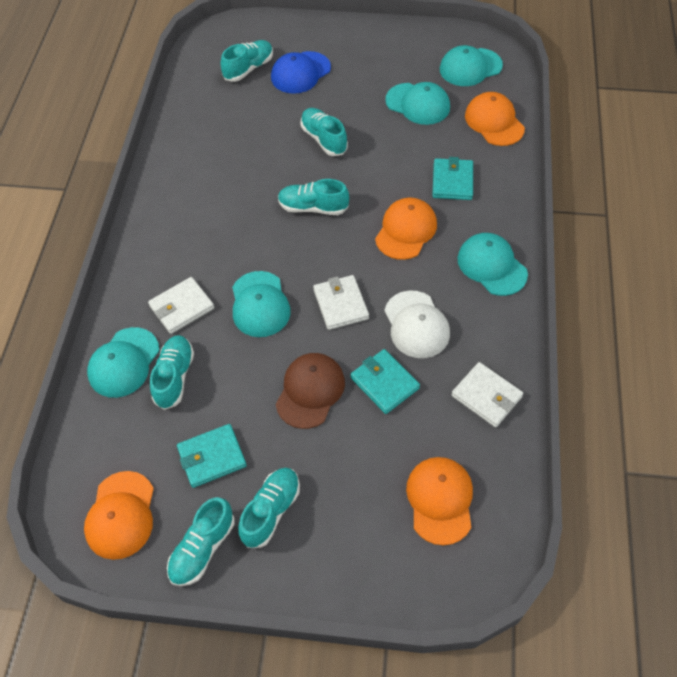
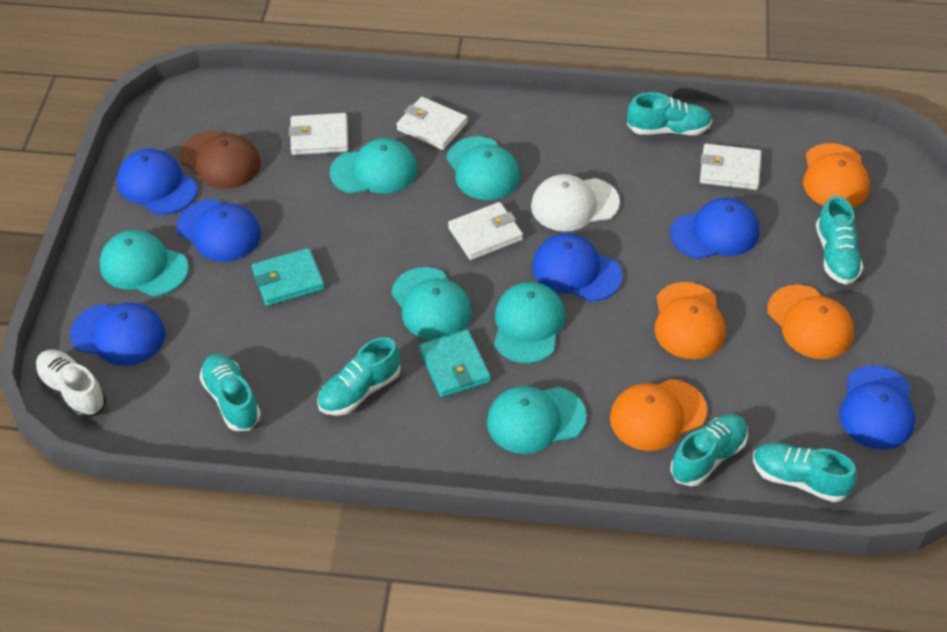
blue cap: 1 -> 6
turquoise cap: 5 -> 6
turquoise wallet: 3 -> 2
white shoe: 0 -> 1
white wallet: 3 -> 4

